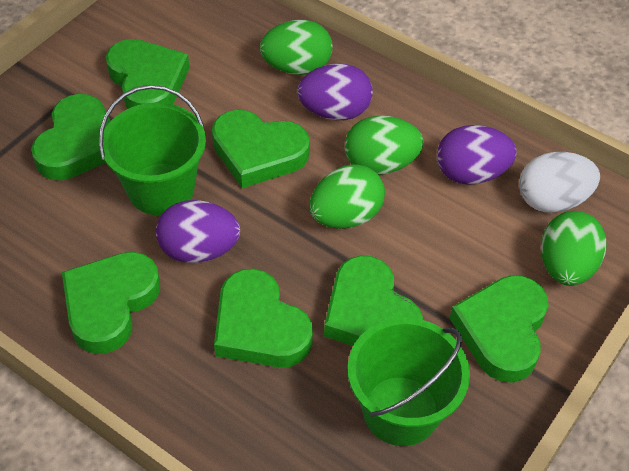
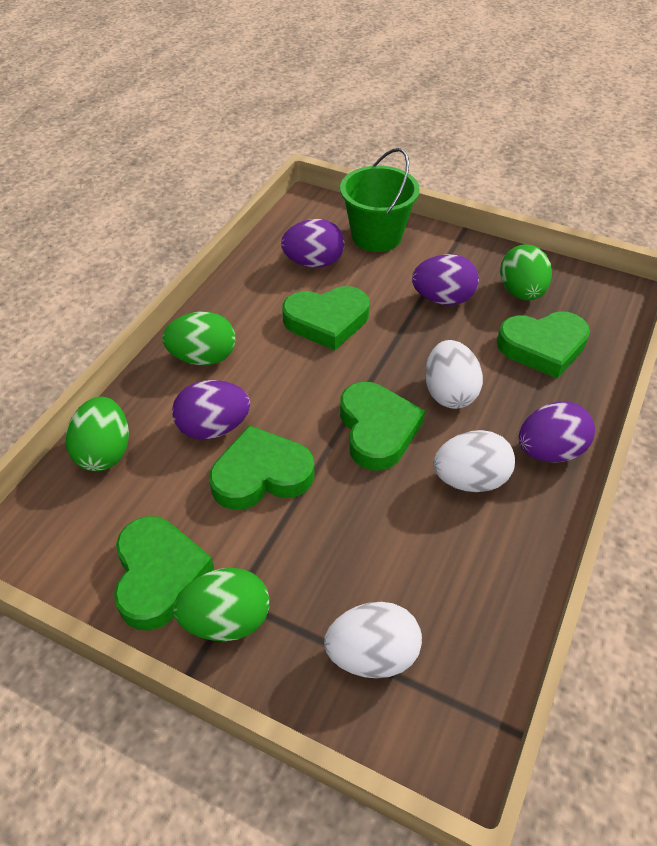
green bucket: 2 -> 1
green heart: 7 -> 5
purple egg: 3 -> 4
white egg: 1 -> 3

